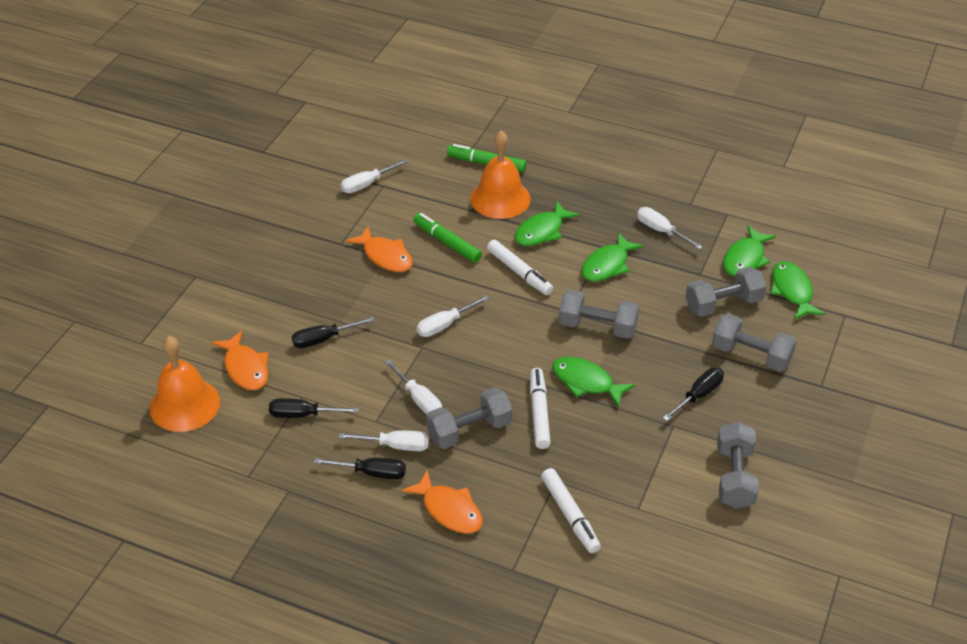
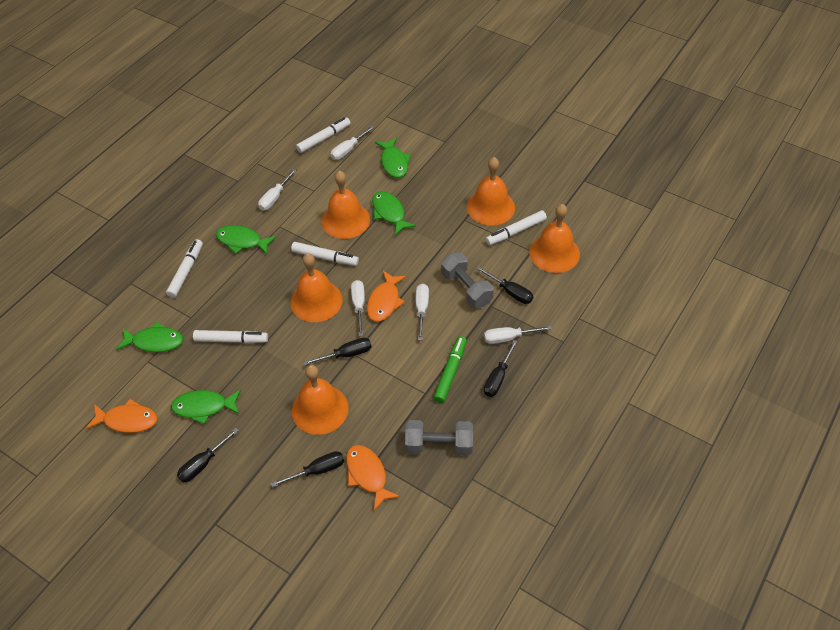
black screwdriver: 4 -> 5
green marker: 2 -> 1
grey dumbbell: 5 -> 2
orange bell: 2 -> 5
white marker: 3 -> 5

